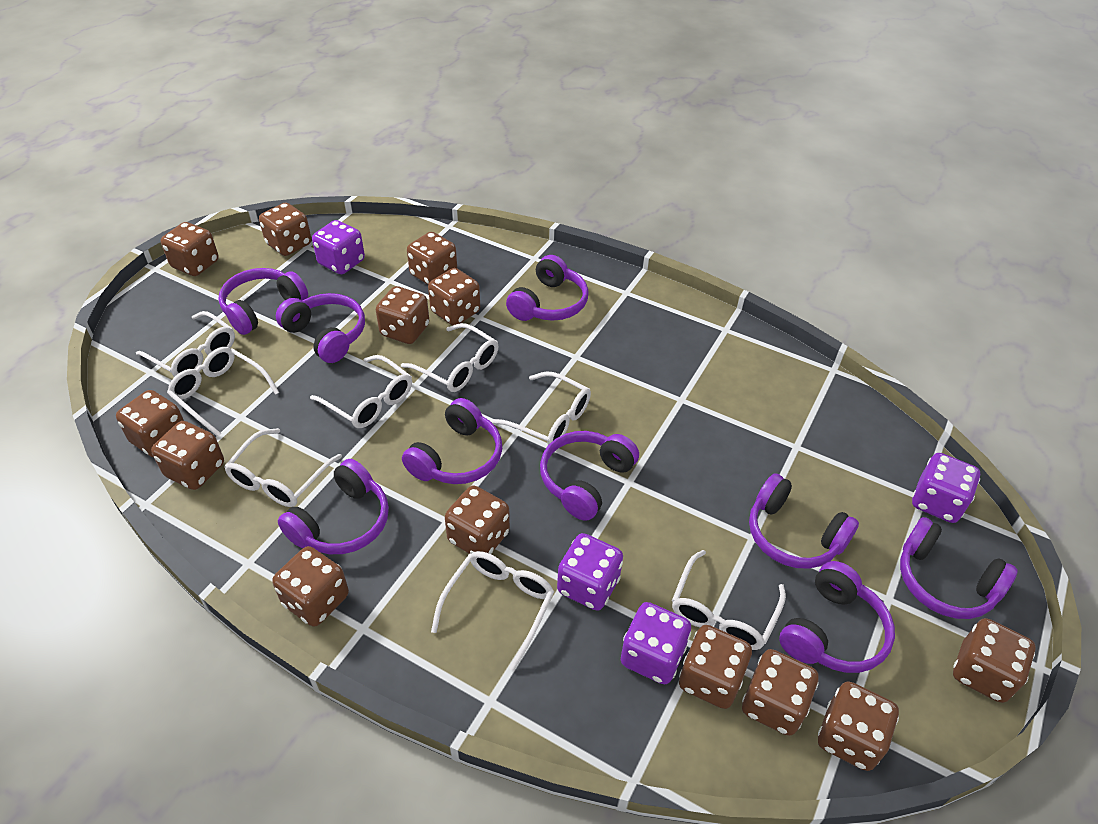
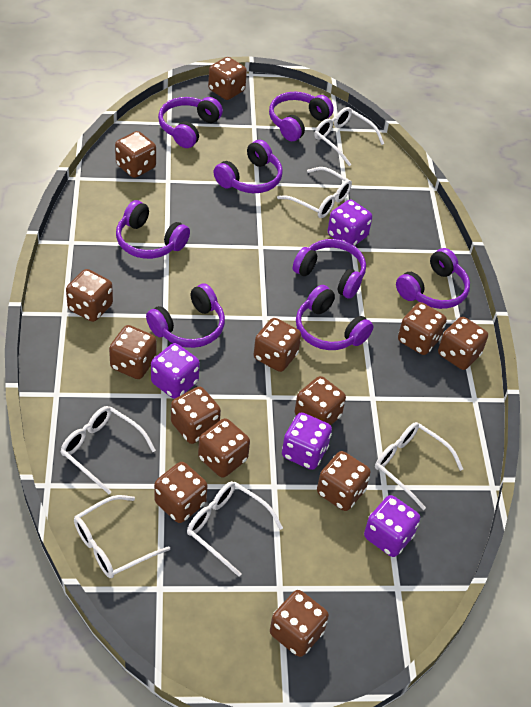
purple headphones: 9 -> 8
white glasses: 8 -> 6

